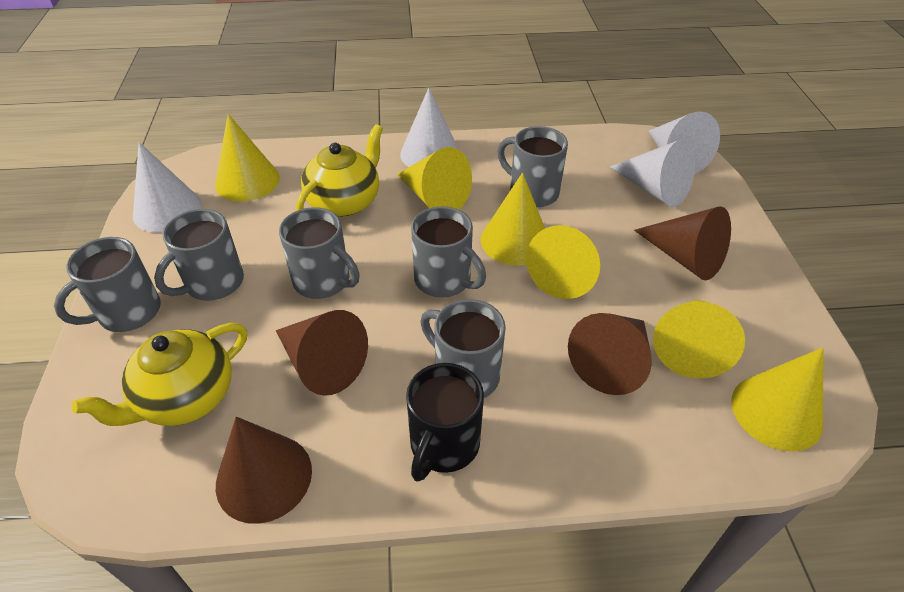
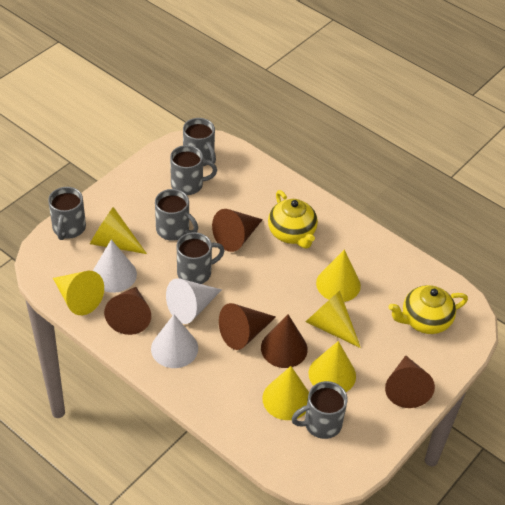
black mug: 1 -> 0
brown cone: 4 -> 5
white cone: 4 -> 3

